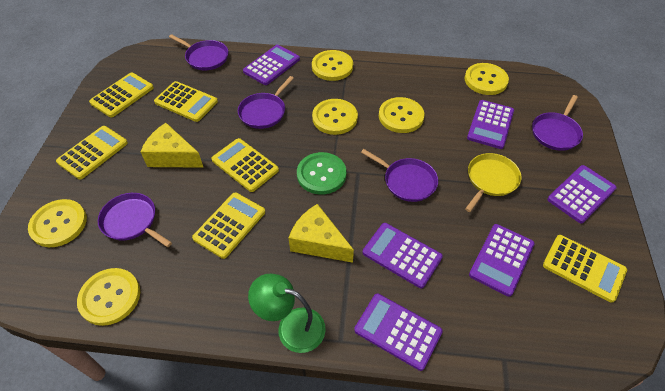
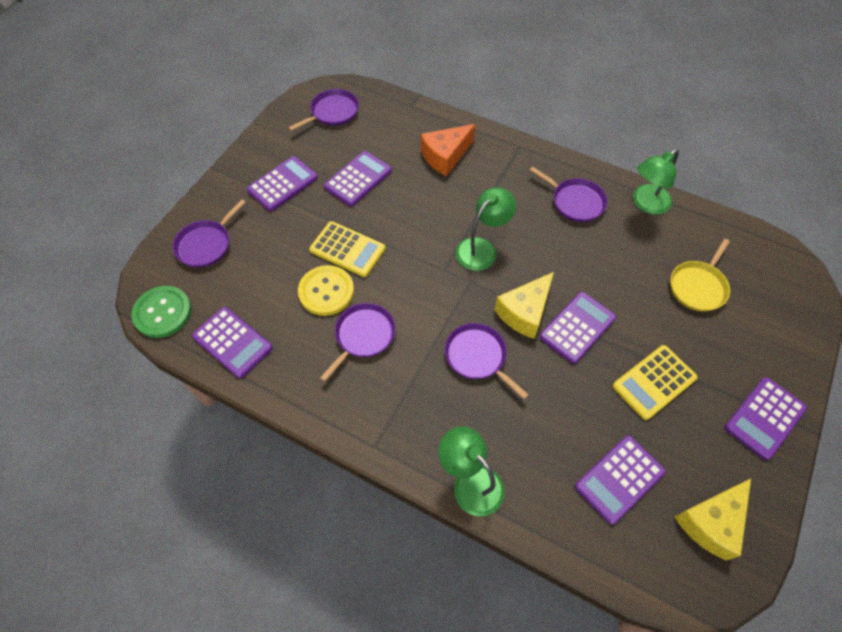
green lamp: 1 -> 3
orange cheese: 0 -> 1
yellow button: 6 -> 1
yellow calculator: 6 -> 2

